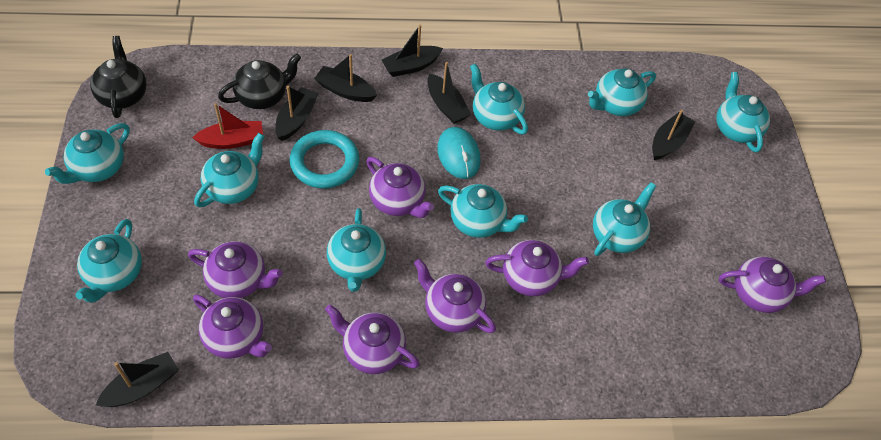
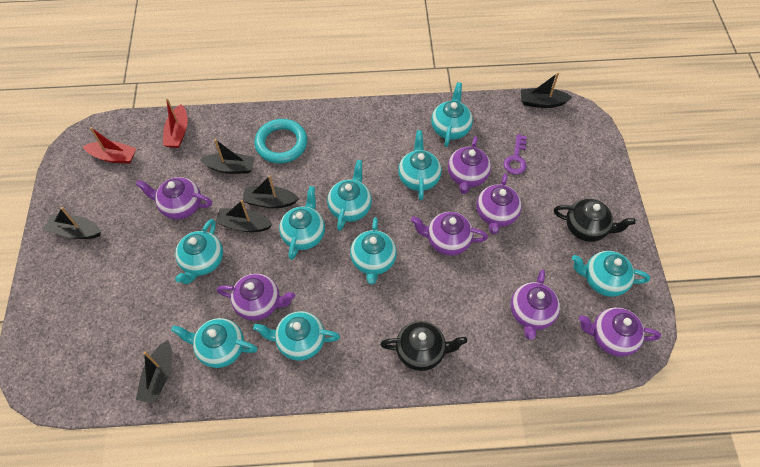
purple key: 0 -> 1
red boat: 1 -> 2
turquoise mouse: 1 -> 0

